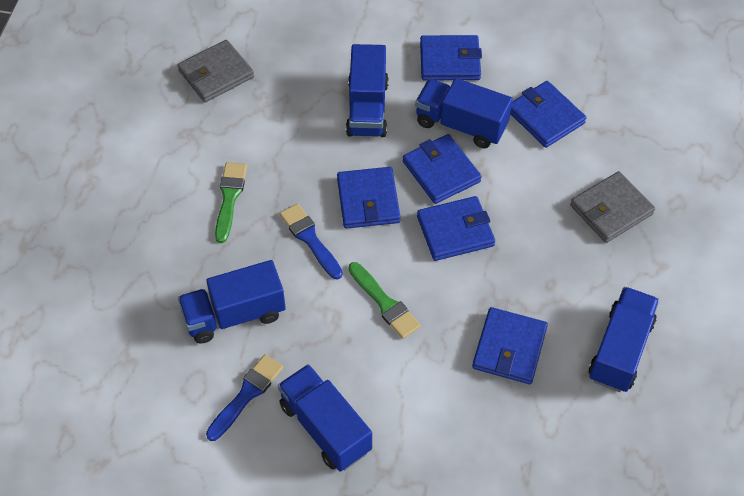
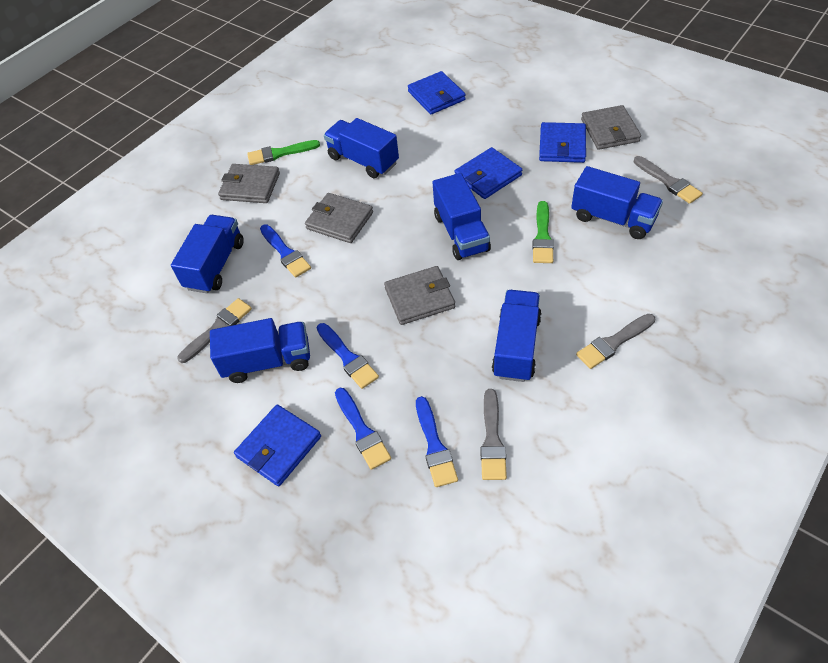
blue brush: 2 -> 4
blue truck: 5 -> 6
blue wallet: 6 -> 4
grey brush: 0 -> 4
grey wallet: 2 -> 4

